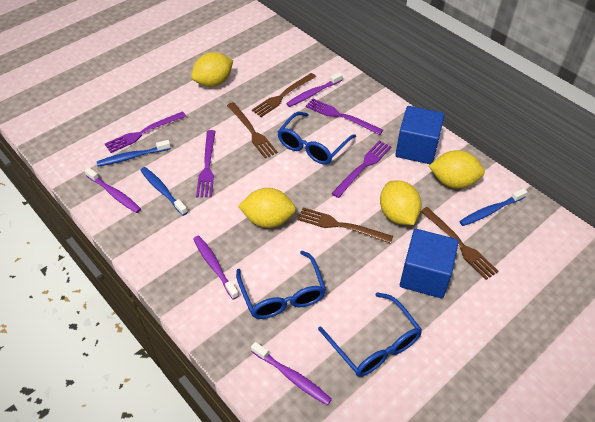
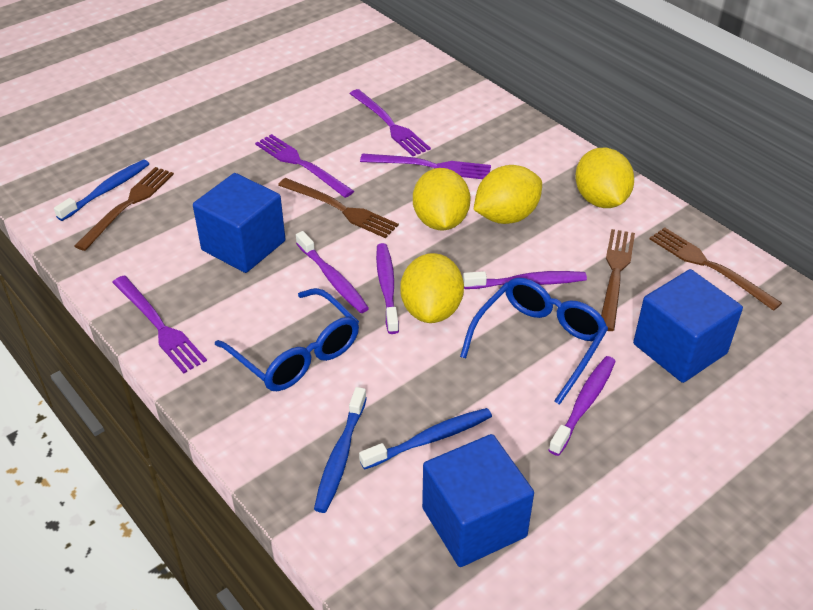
blue cube: 2 -> 3
blue glasses: 3 -> 2

